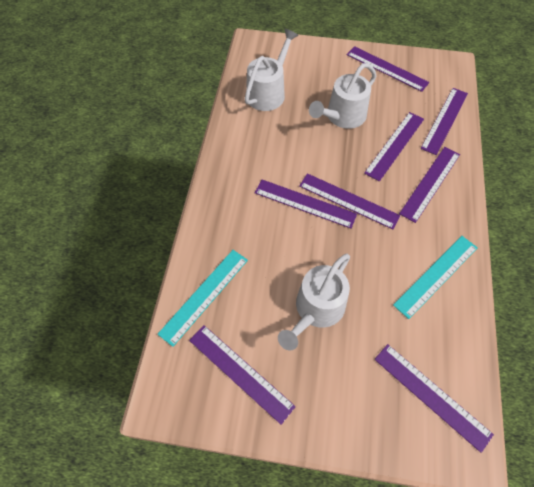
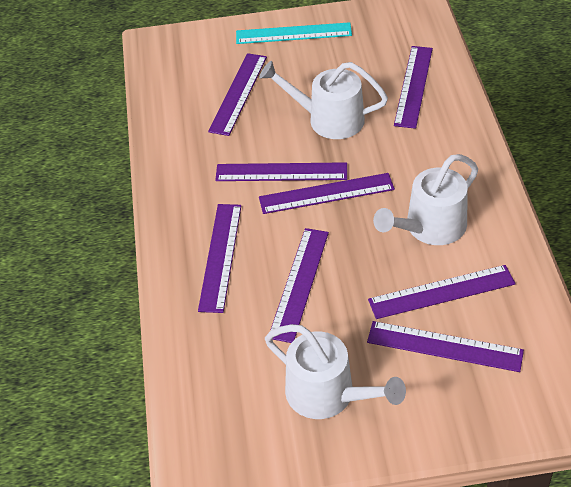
turquoise ruler: 2 -> 1

